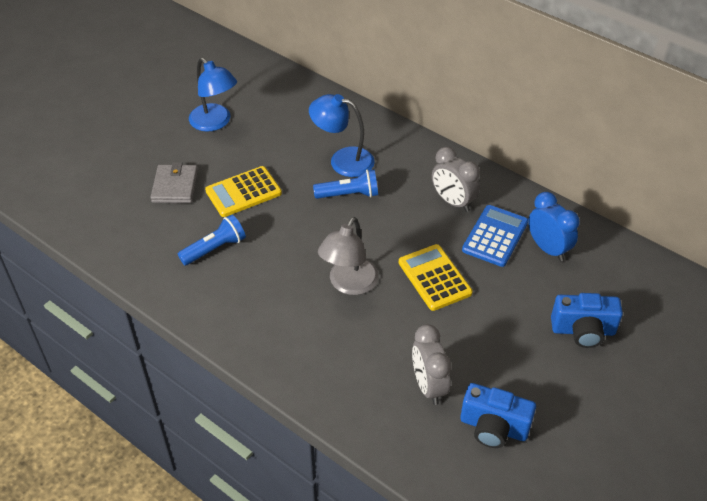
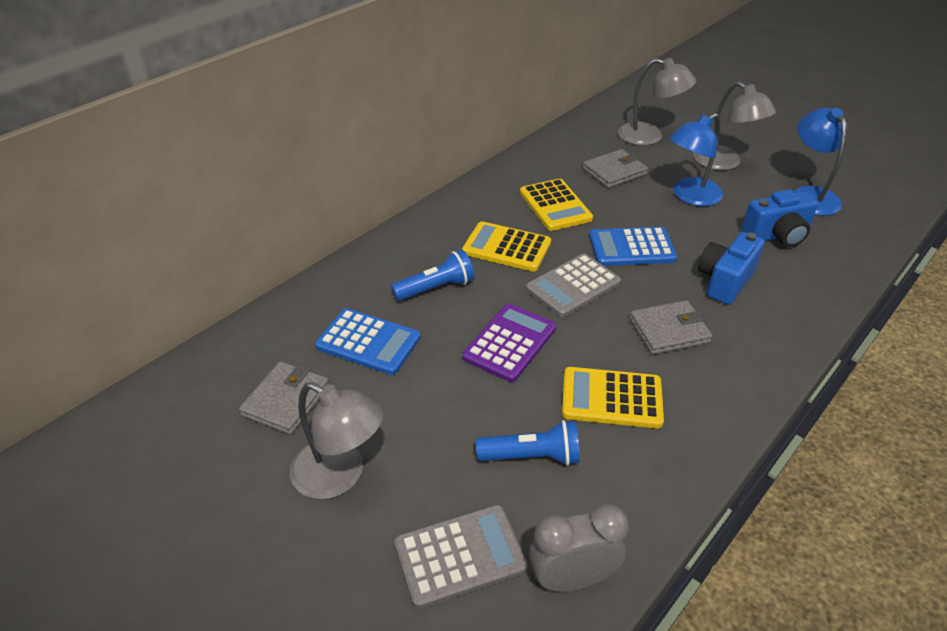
blue calculator: 1 -> 2
blue clock: 1 -> 0
grey calculator: 0 -> 2
grey clock: 2 -> 1
grey lamp: 1 -> 3
grey wallet: 1 -> 3
purple calculator: 0 -> 1
yellow calculator: 2 -> 3

